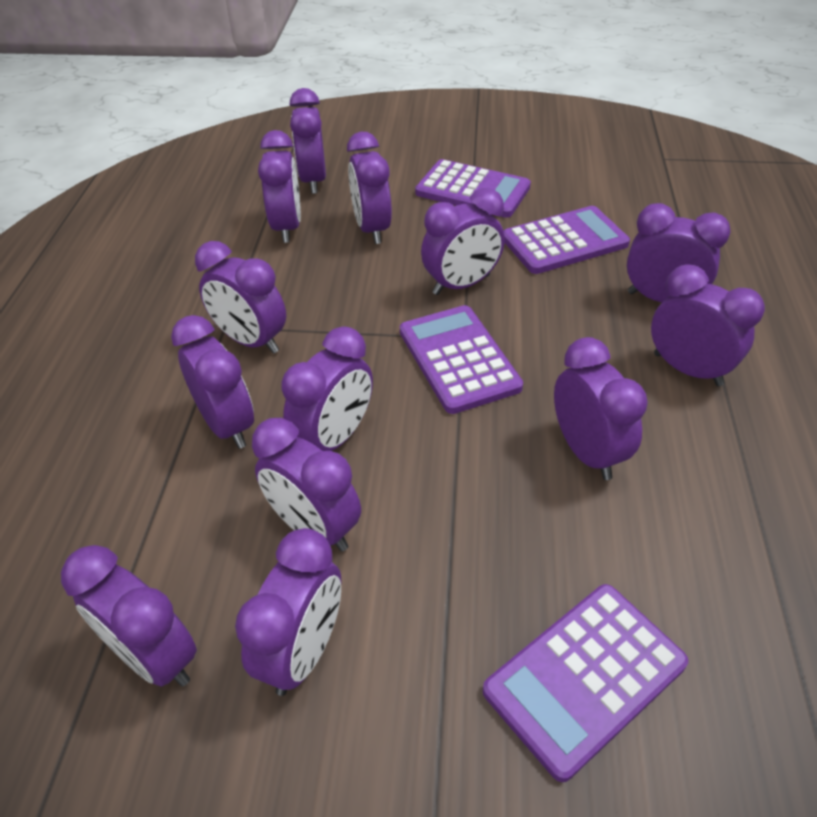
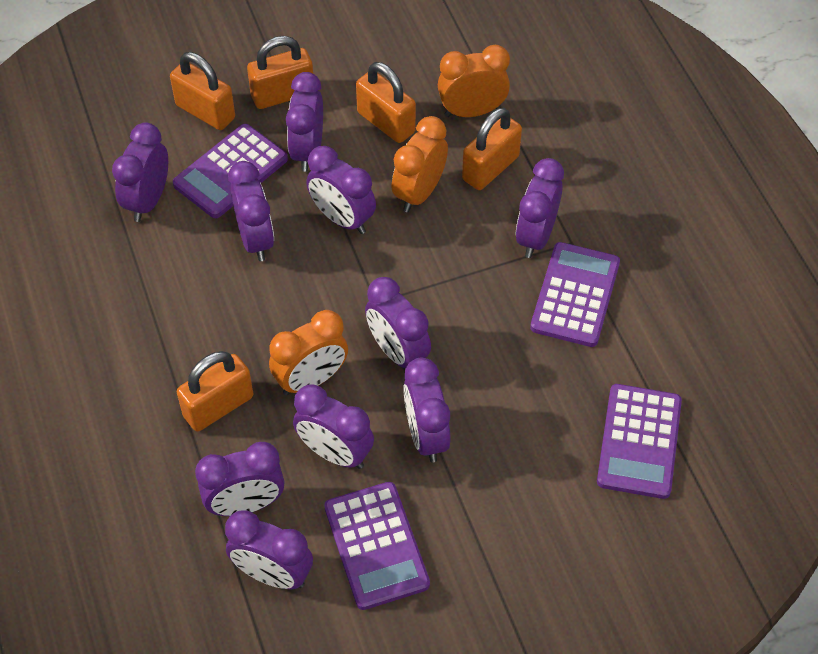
orange clock: 0 -> 3
orange padlock: 0 -> 5
purple clock: 13 -> 10

